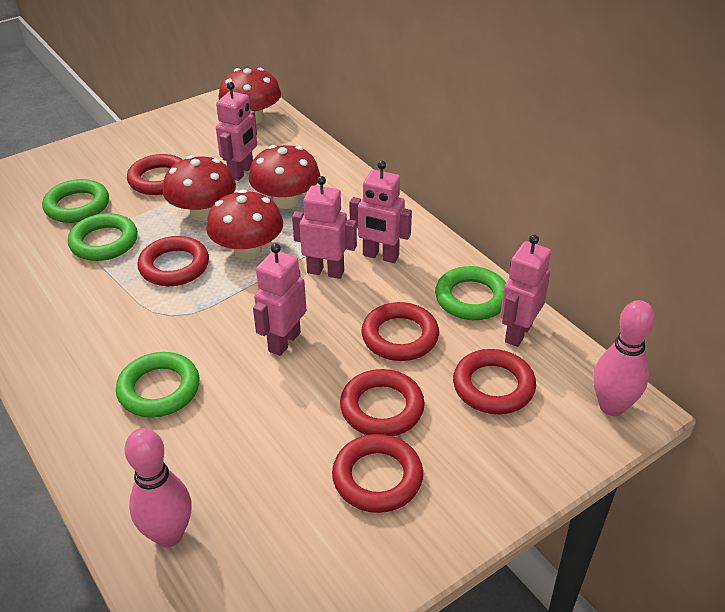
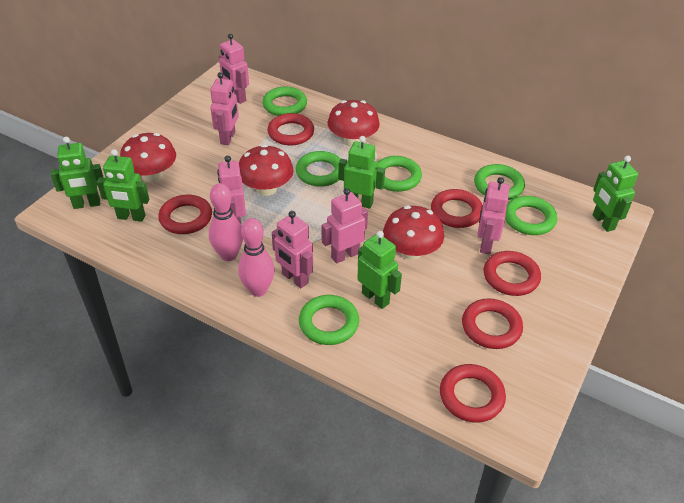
green ring: 4 -> 6
green robot: 0 -> 5
pink robot: 5 -> 6

